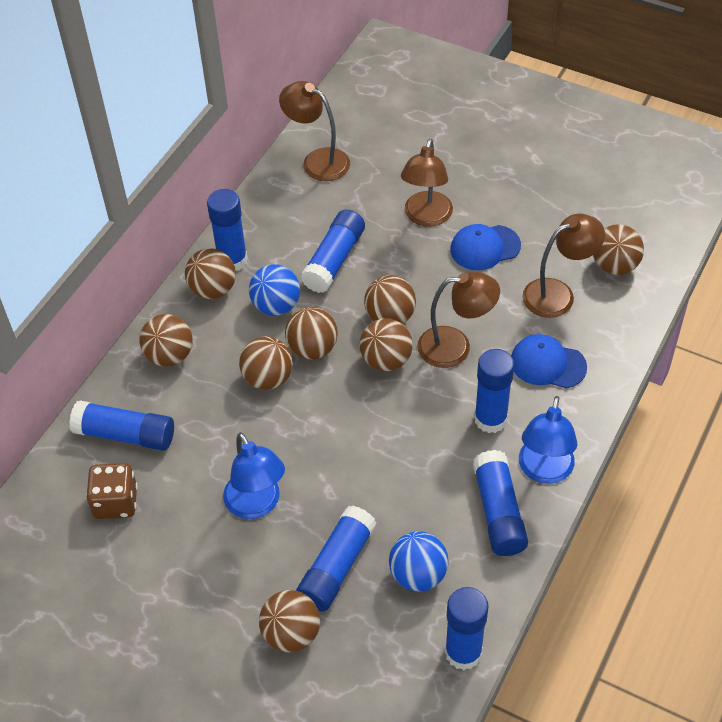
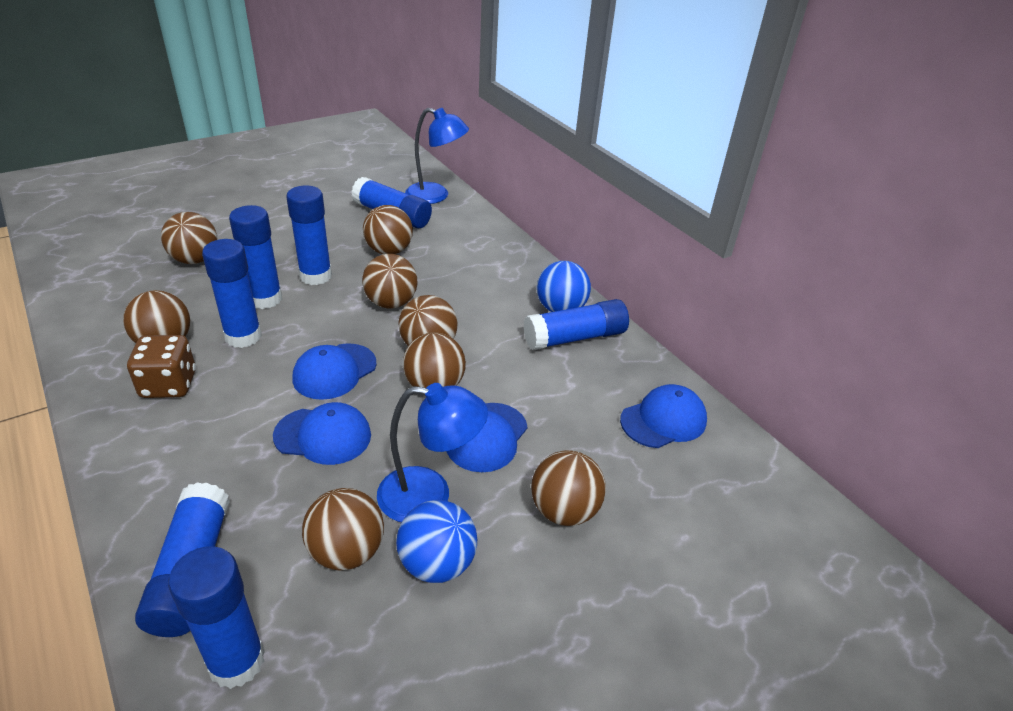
blue cap: 2 -> 4
brown lamp: 4 -> 0

